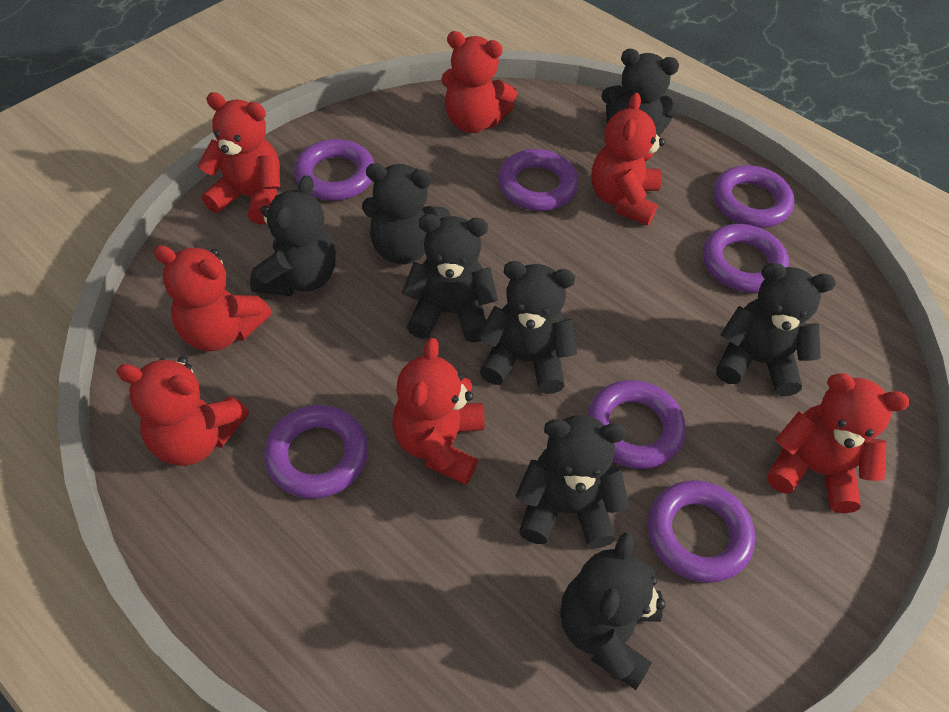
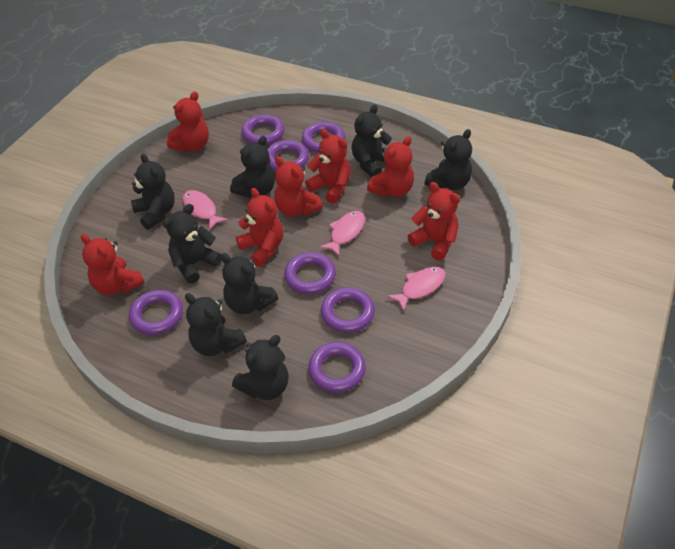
pink fish: 0 -> 3

